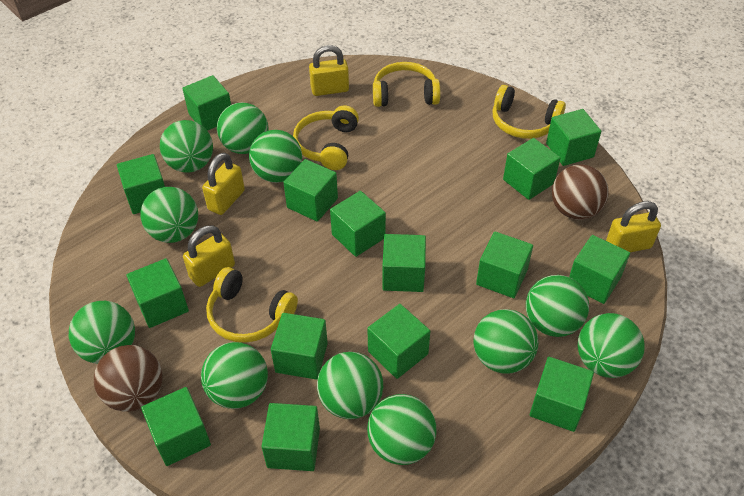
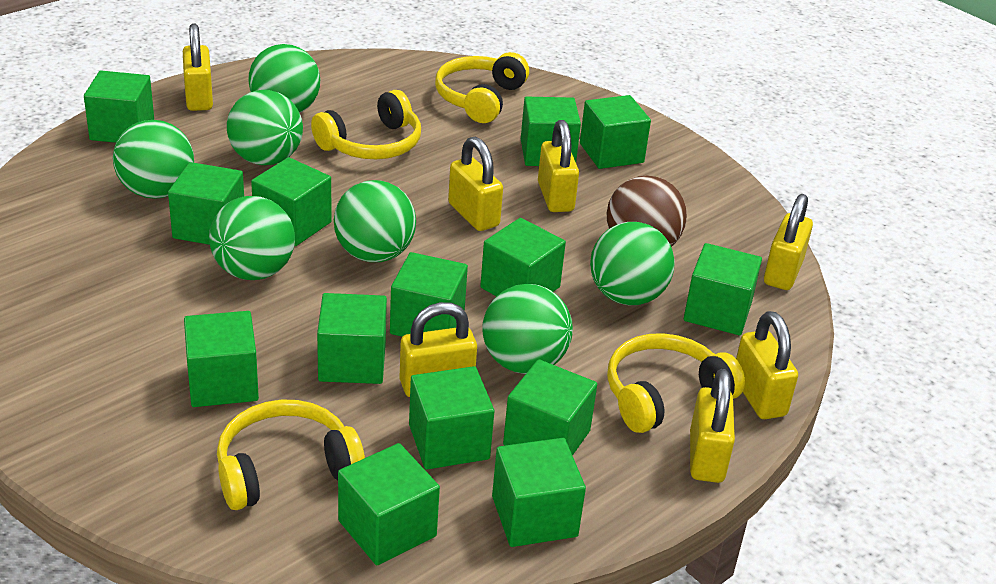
brown ball: 2 -> 1
green ball: 11 -> 7
green cube: 15 -> 14
yellow padlock: 4 -> 7

